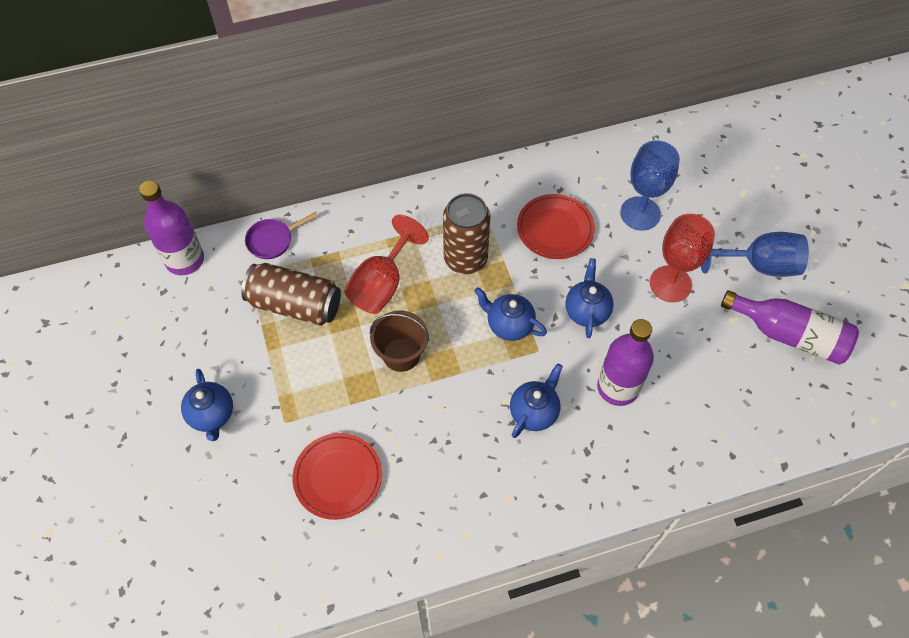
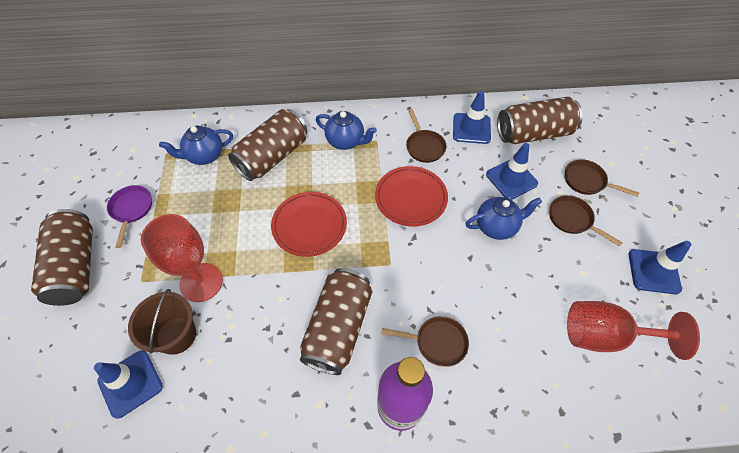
blue goblet: 2 -> 0
blue teapot: 4 -> 3
blue traffic cone: 0 -> 4
brown can: 2 -> 4
brown pan: 0 -> 4
purple bottle: 3 -> 1

